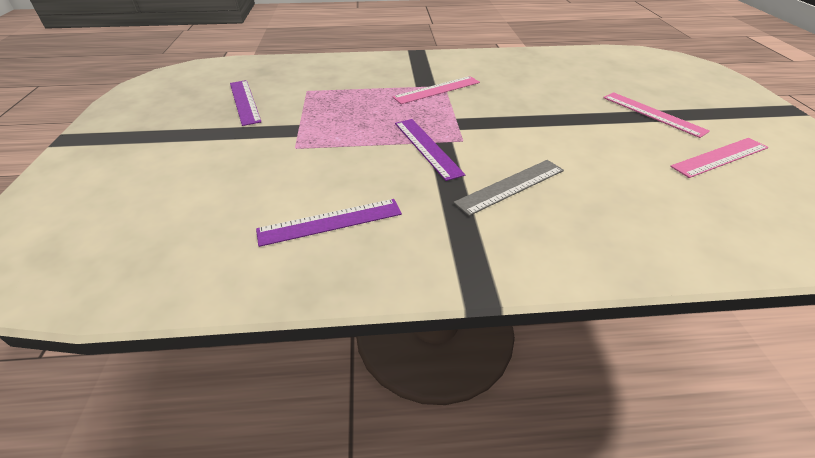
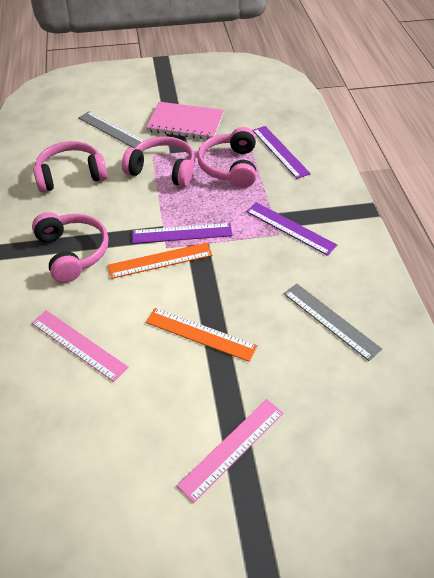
grey ruler: 1 -> 2
orange ruler: 0 -> 2
pink headphones: 0 -> 4
pink notebook: 0 -> 1
pink ruler: 3 -> 2

